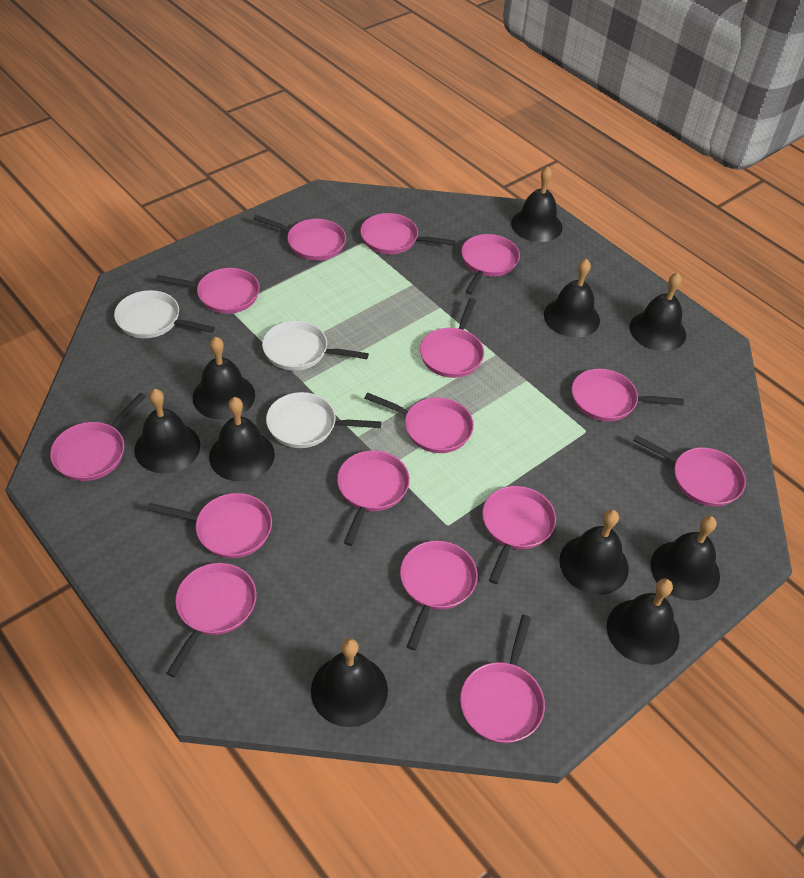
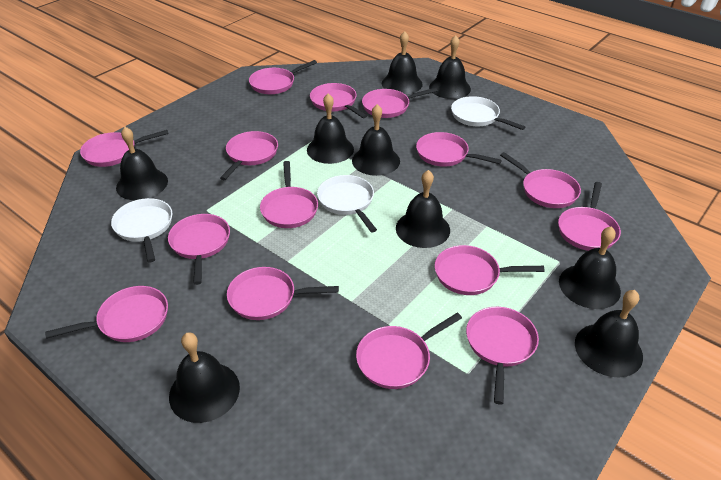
black bell: 10 -> 9

